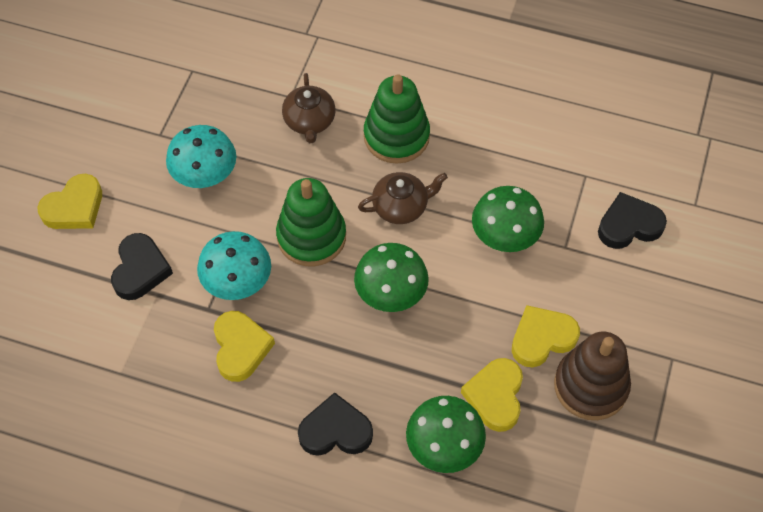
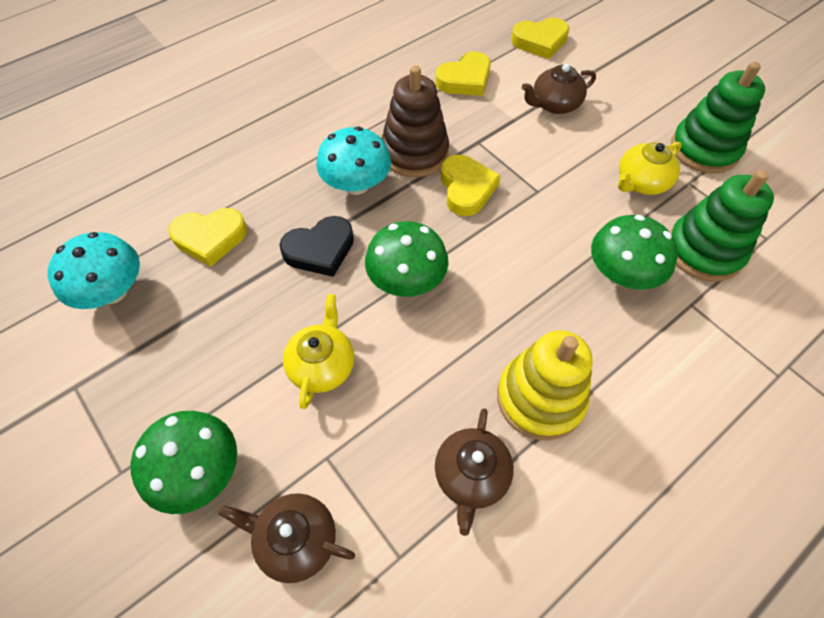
black heart: 3 -> 1
brown teapot: 2 -> 3
yellow stacking toy: 0 -> 1
yellow teapot: 0 -> 2

